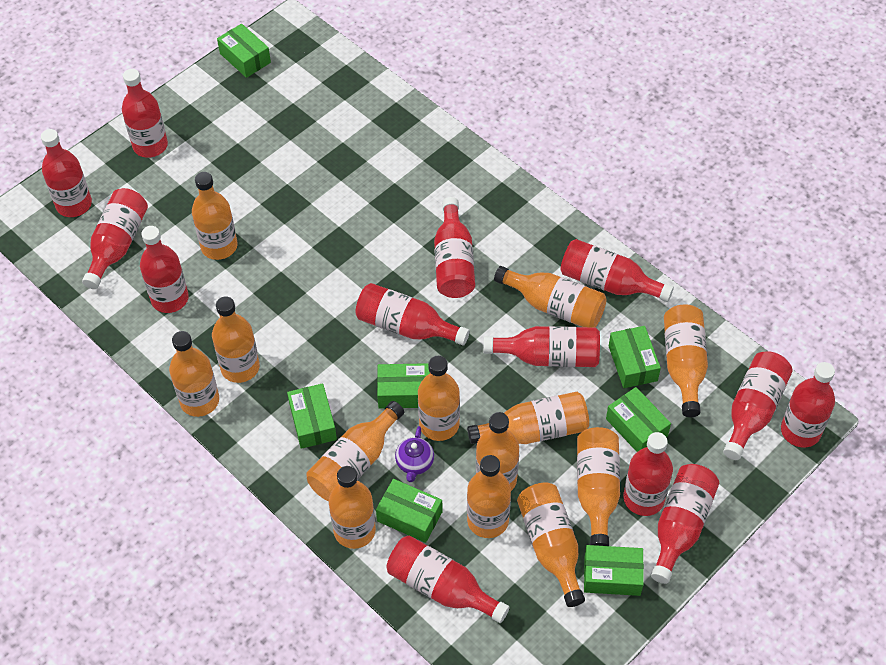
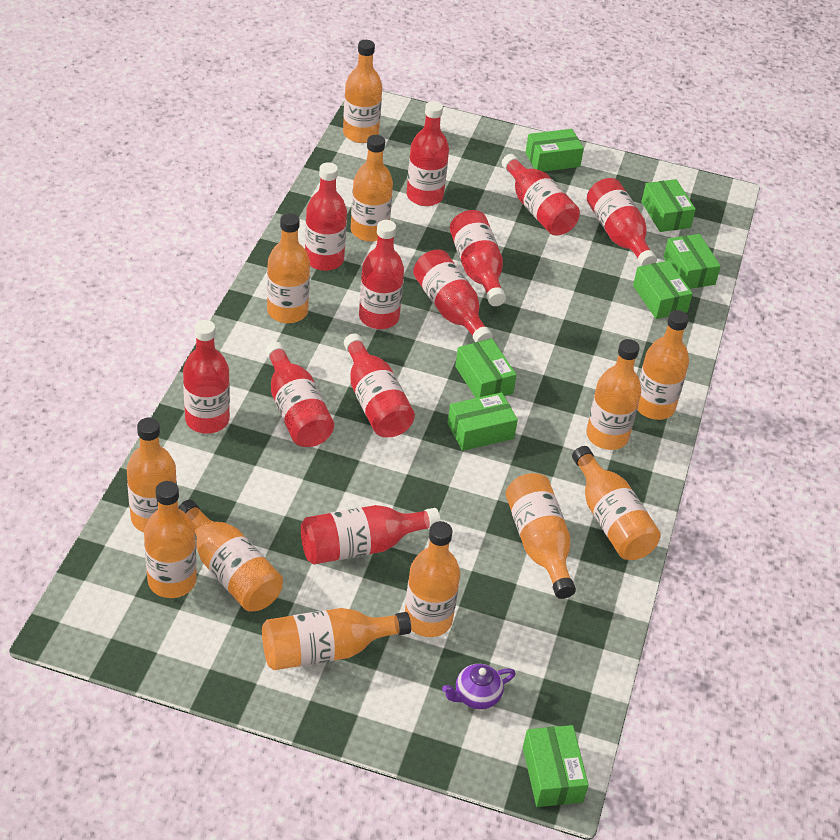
orange bottle: 13 -> 12
red bottle: 13 -> 11

